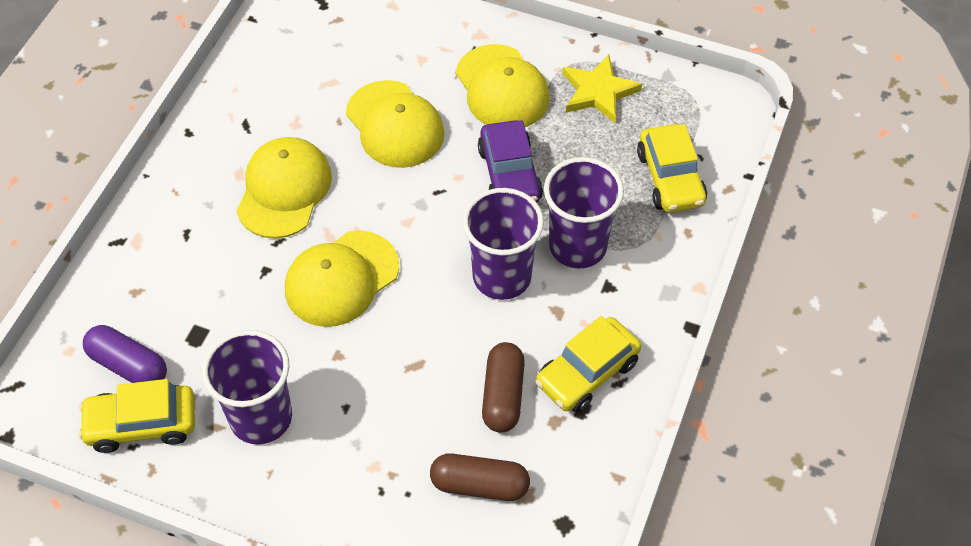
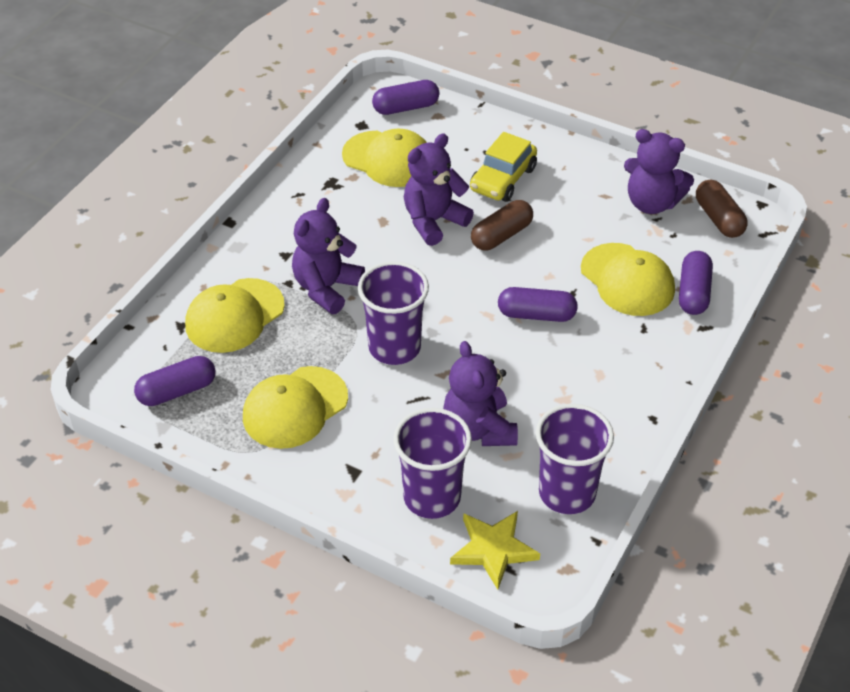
purple capsule: 1 -> 4
purple car: 1 -> 0
purple teddy bear: 0 -> 4
yellow car: 3 -> 1

